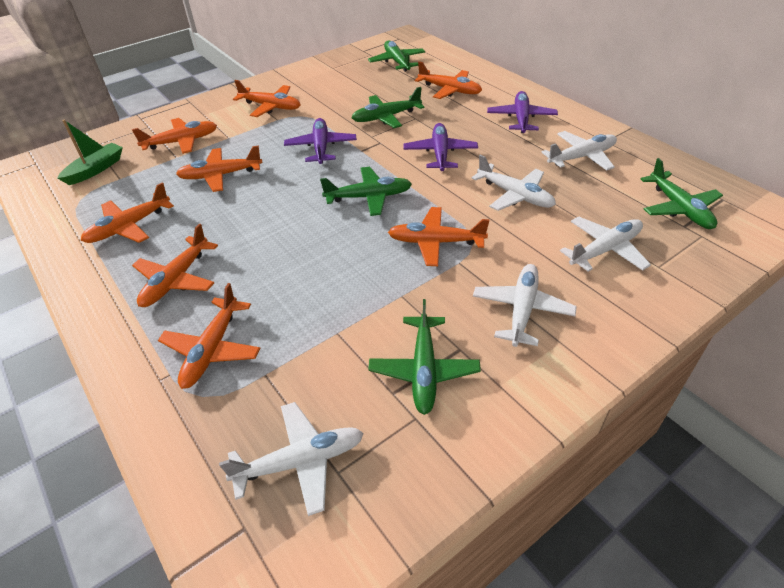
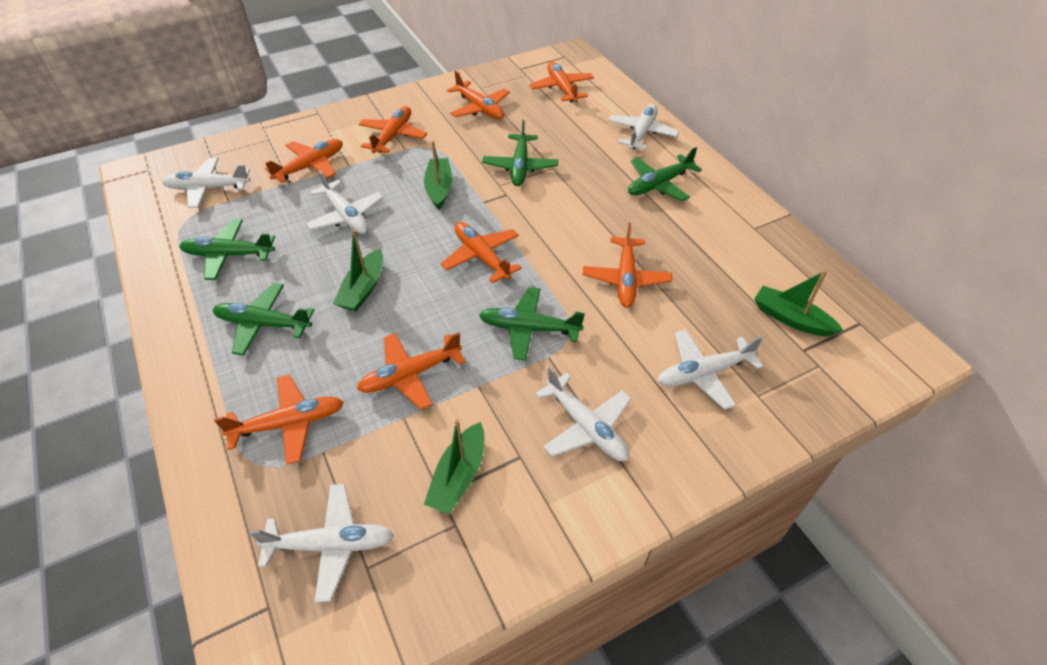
green boat: 1 -> 4
purple plane: 3 -> 0
white plane: 5 -> 6

